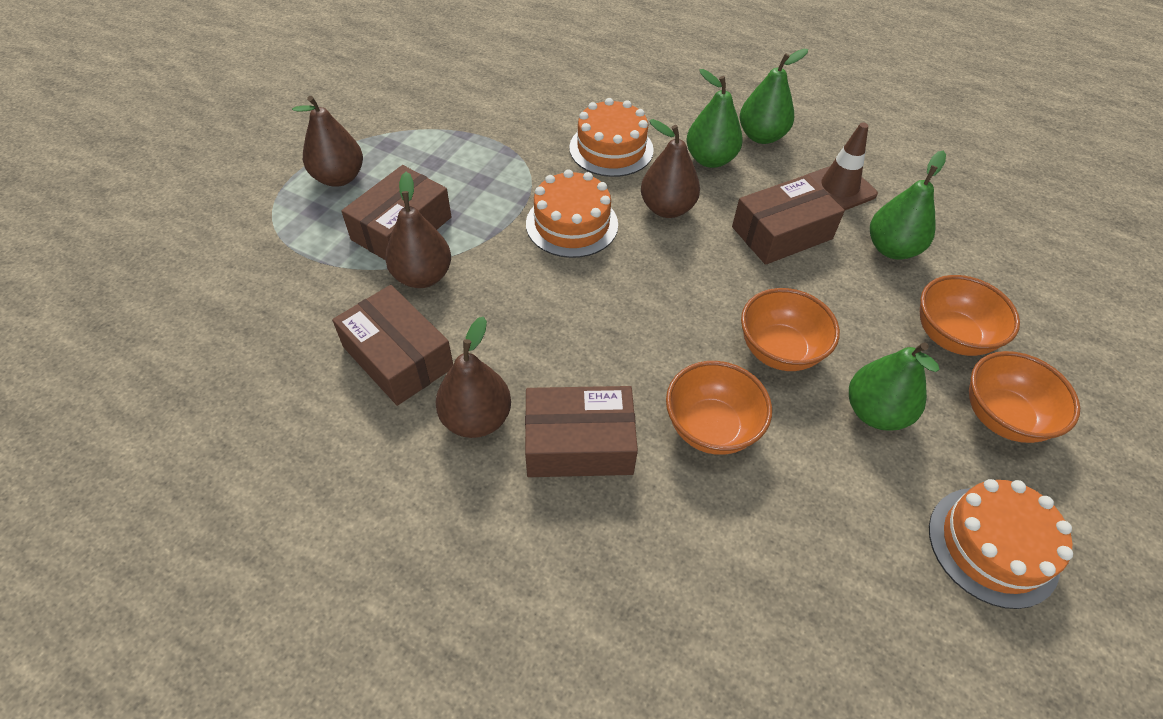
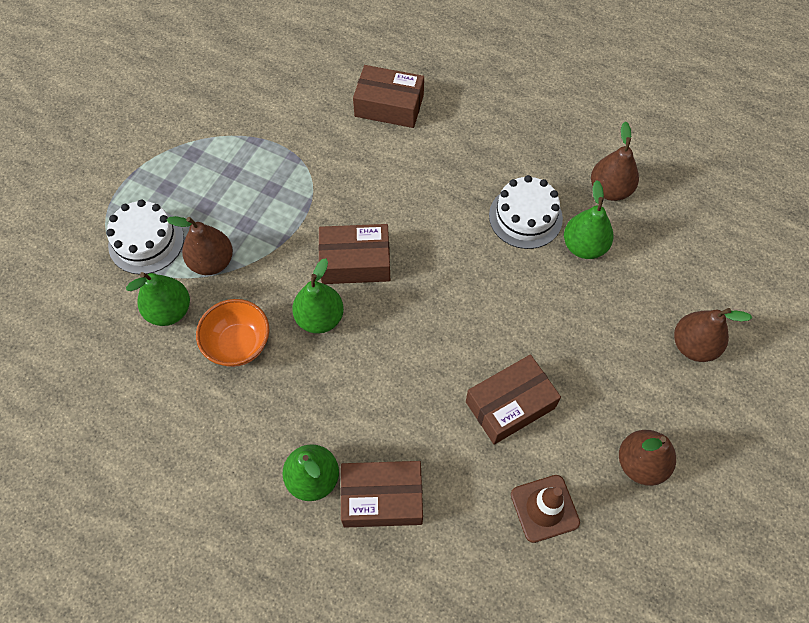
orange bowl: 4 -> 1
orange cake: 3 -> 0
white cake: 0 -> 2

